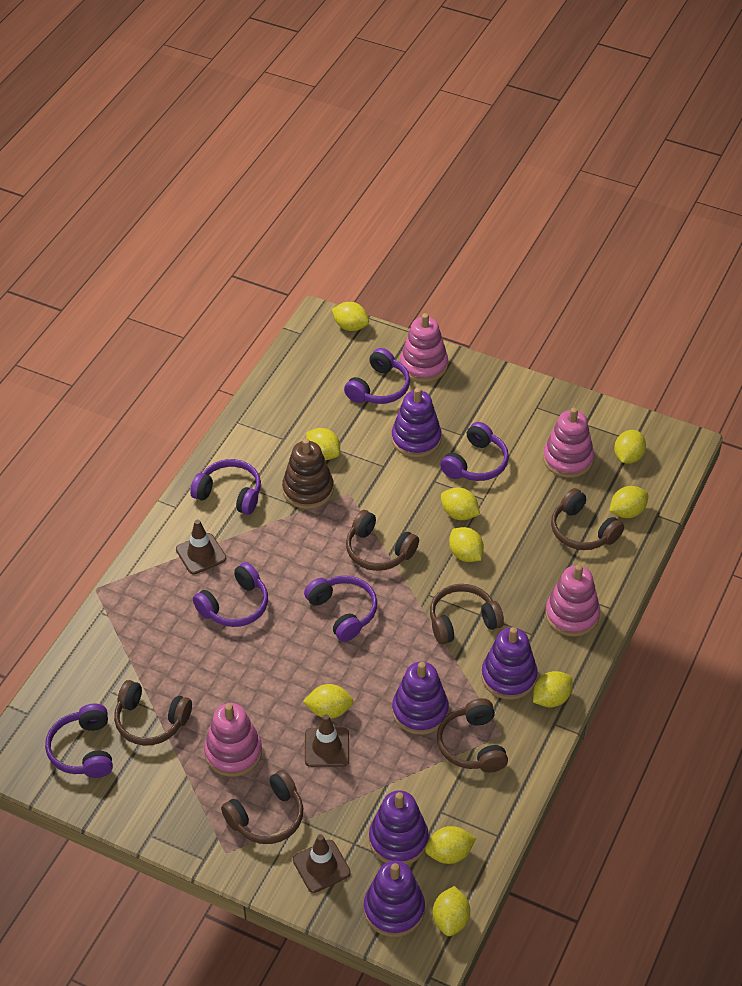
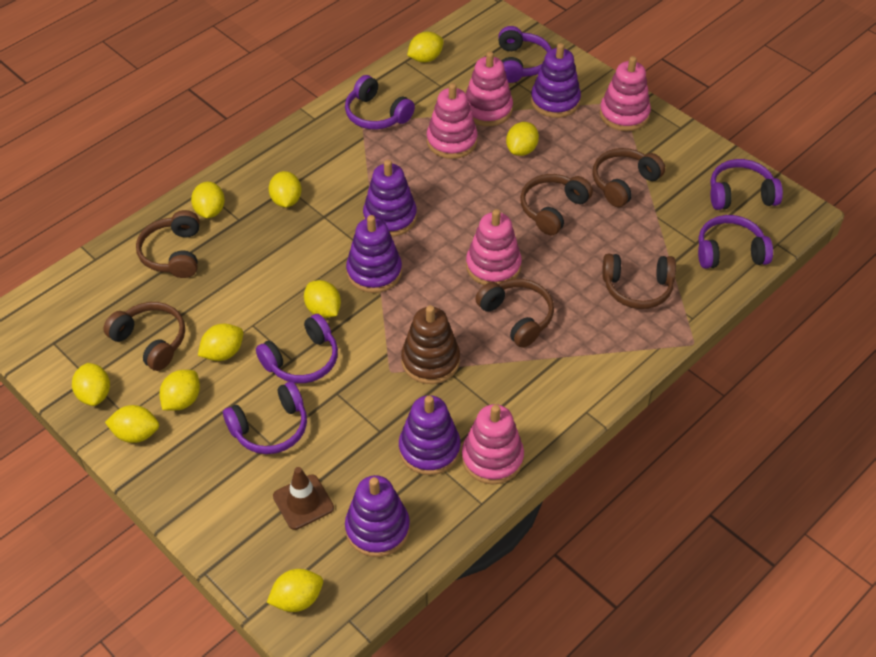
brown traffic cone: 3 -> 1
pink stacking toy: 4 -> 5

